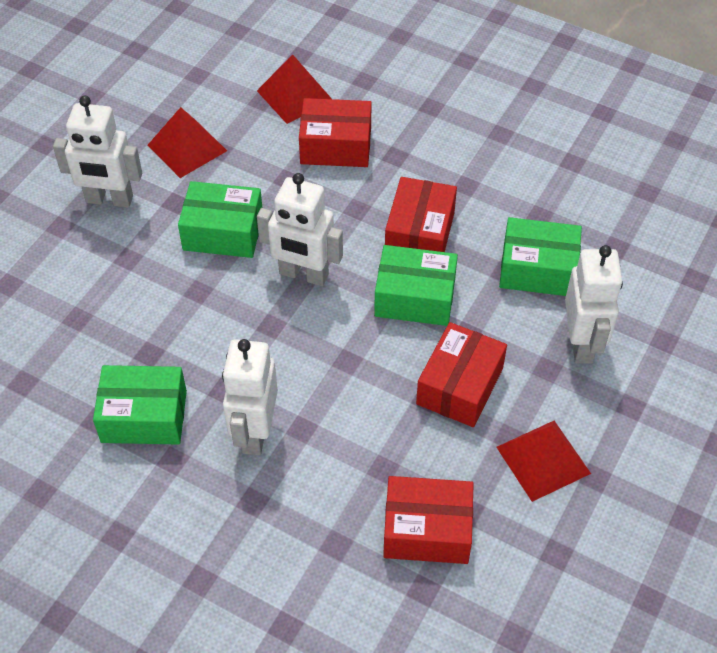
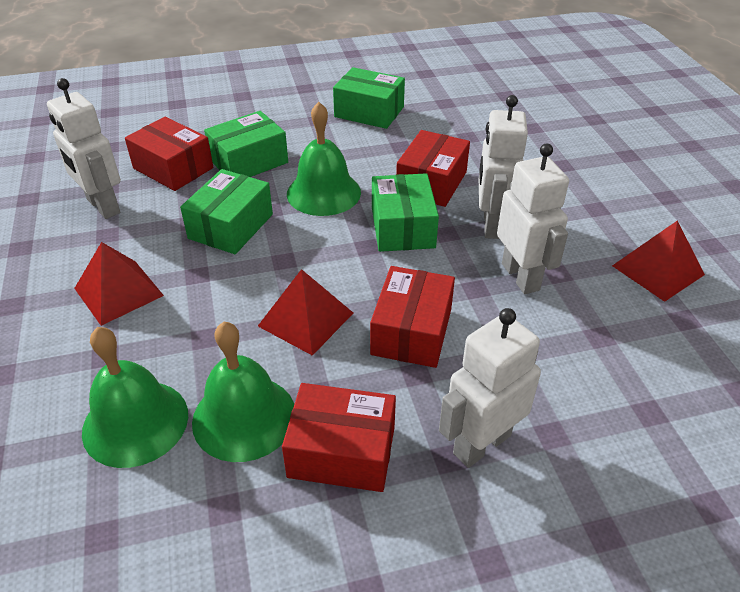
green bell: 0 -> 3

